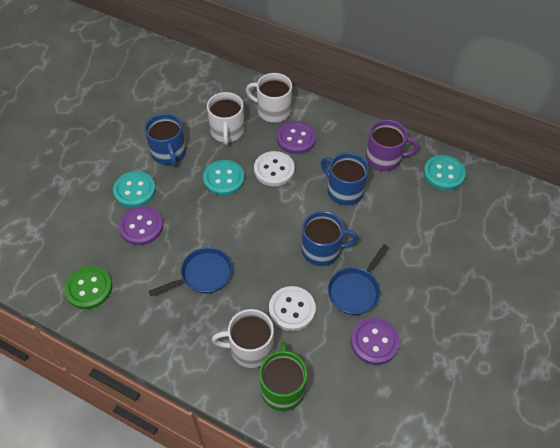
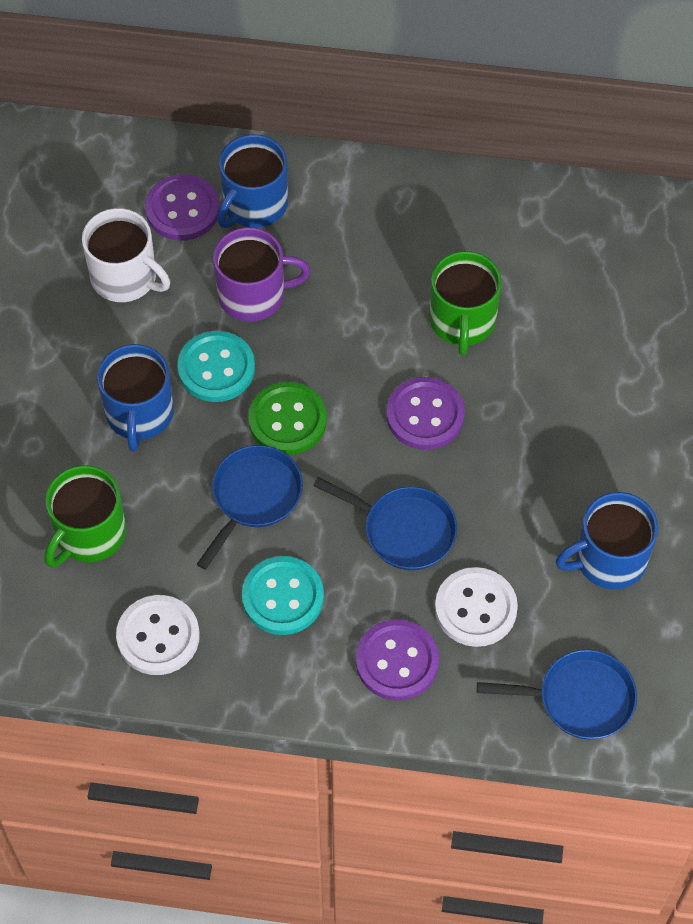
blue pan: 2 -> 3
green mug: 1 -> 2
turquoise button: 3 -> 2
white mug: 3 -> 1

